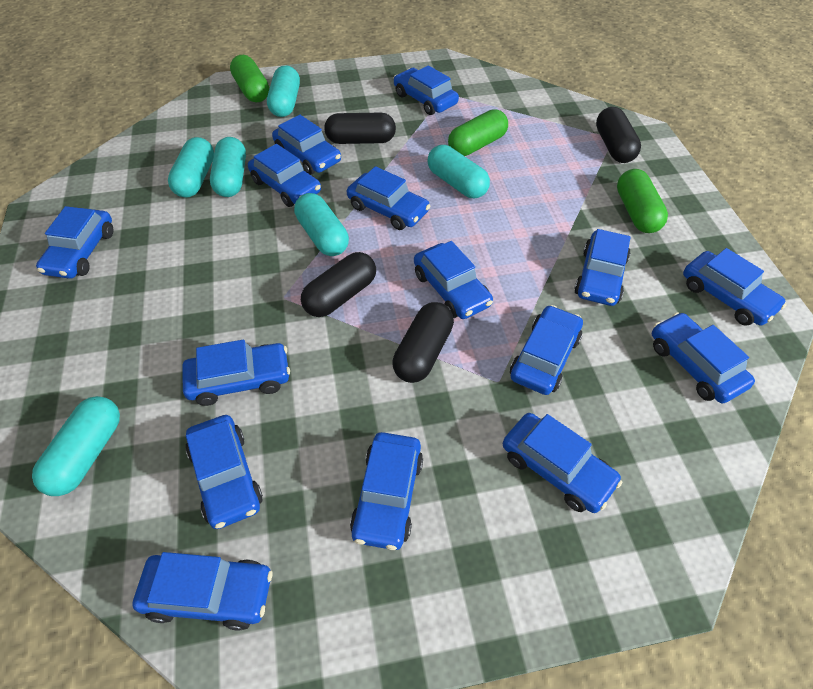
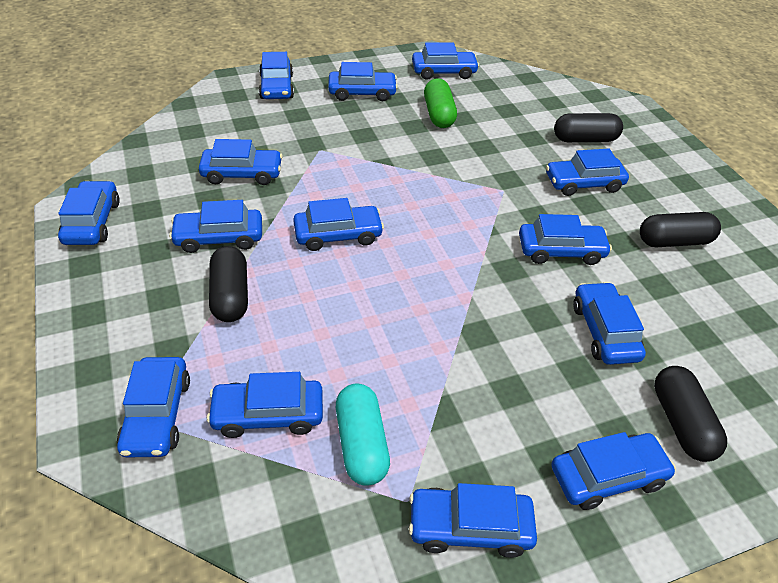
blue car: 15 -> 14
green capsule: 3 -> 1
turquoise capsule: 6 -> 1

